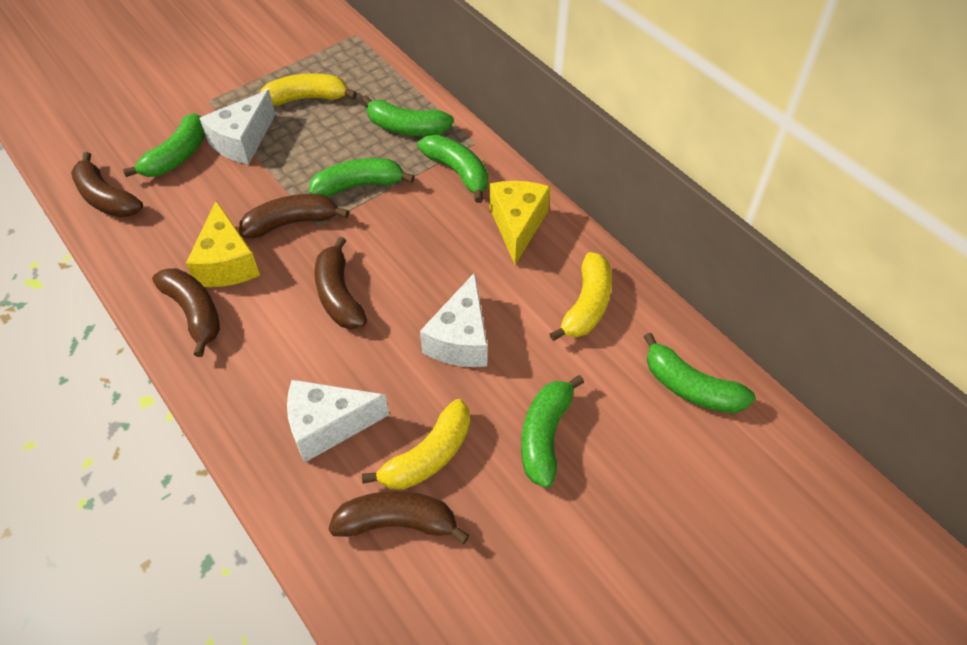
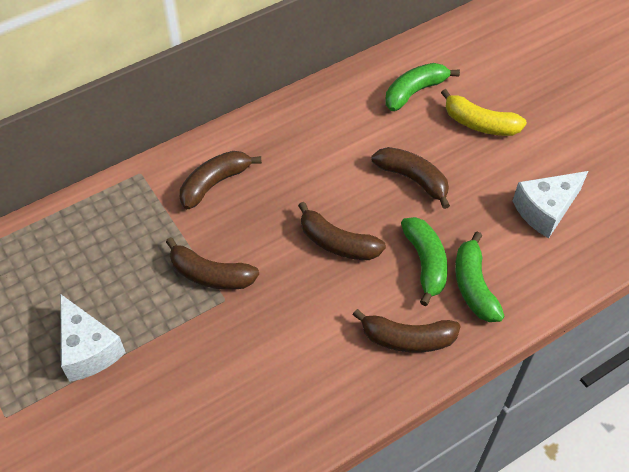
green banana: 6 -> 3
white cheese: 3 -> 2
yellow banana: 3 -> 1
yellow cheese: 2 -> 0

